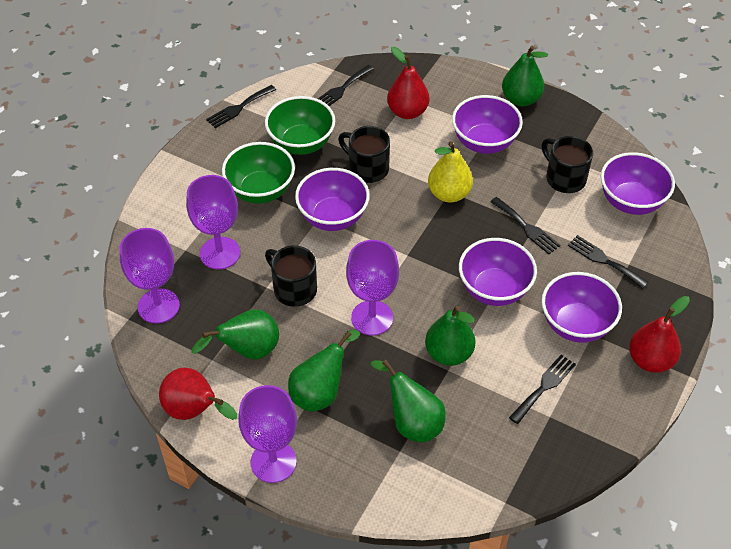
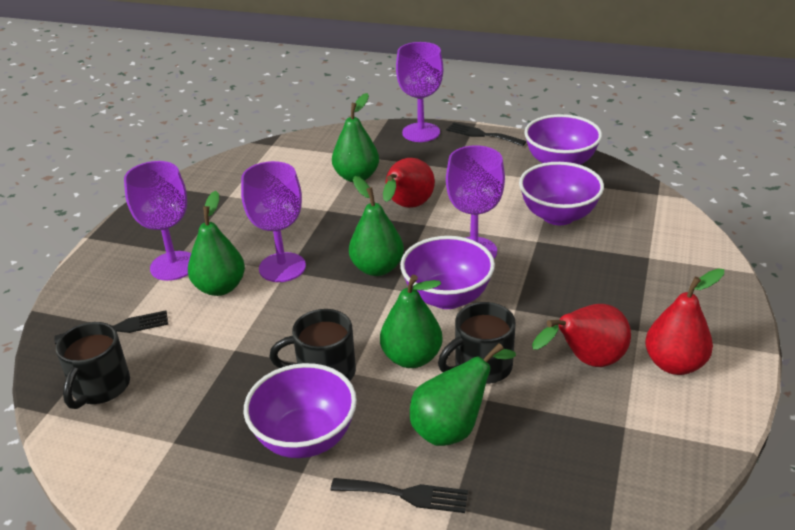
black fork: 5 -> 3
green bowl: 2 -> 0
purple bowl: 5 -> 4
yellow pear: 1 -> 0

